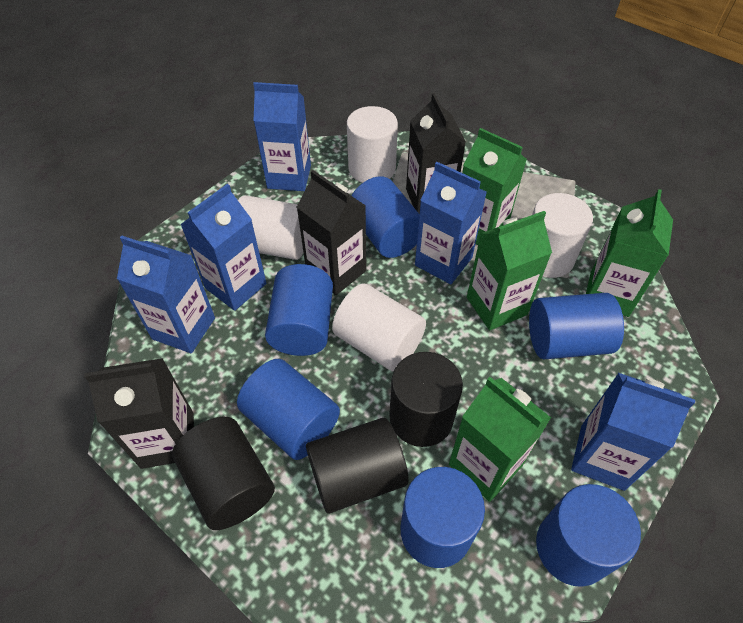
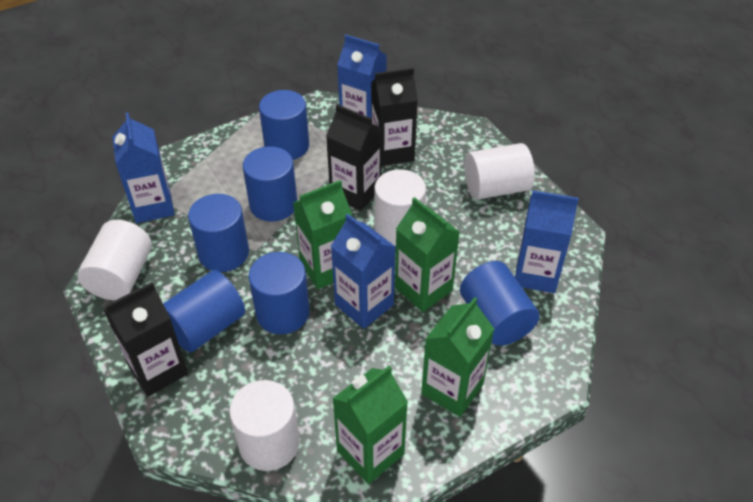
black cylinder: 3 -> 0
blue carton: 5 -> 4

